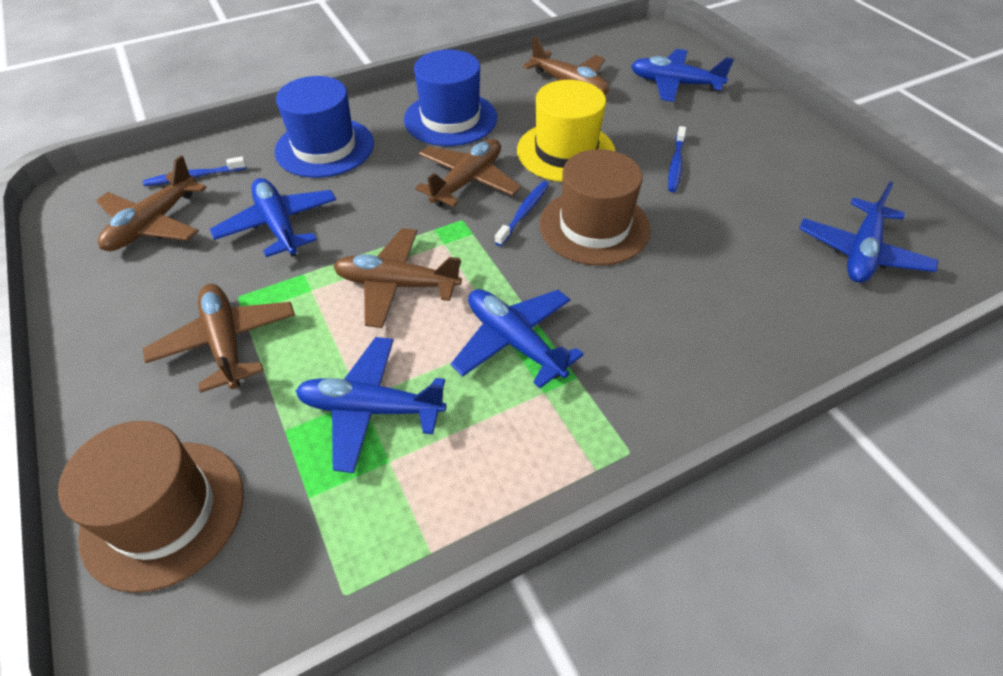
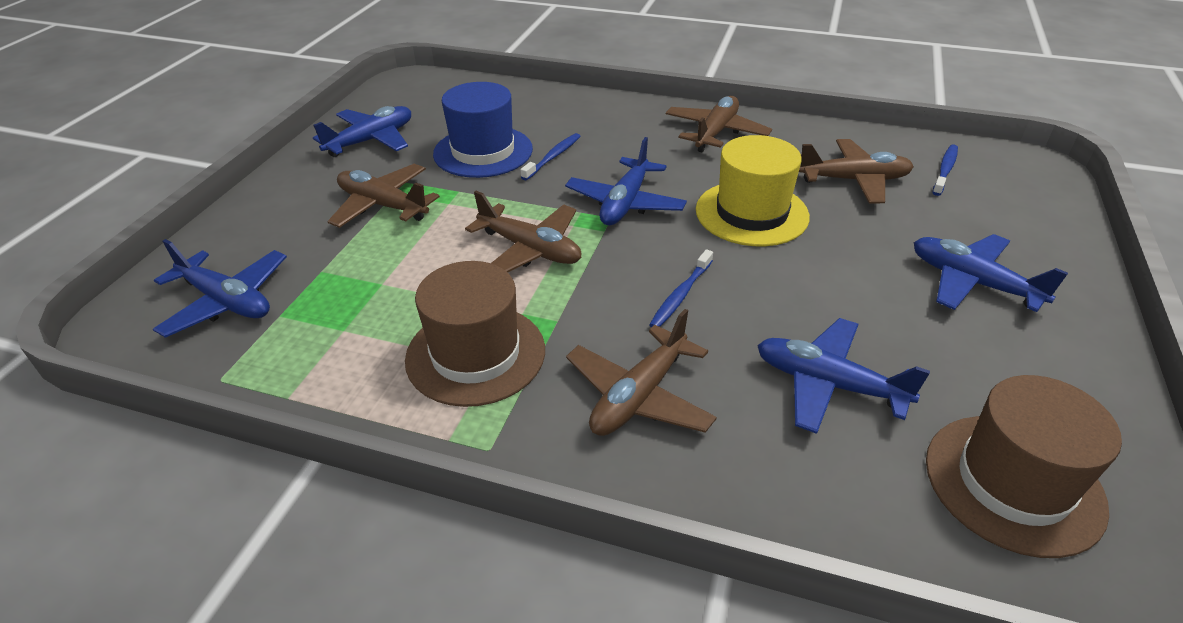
blue hat: 2 -> 1

